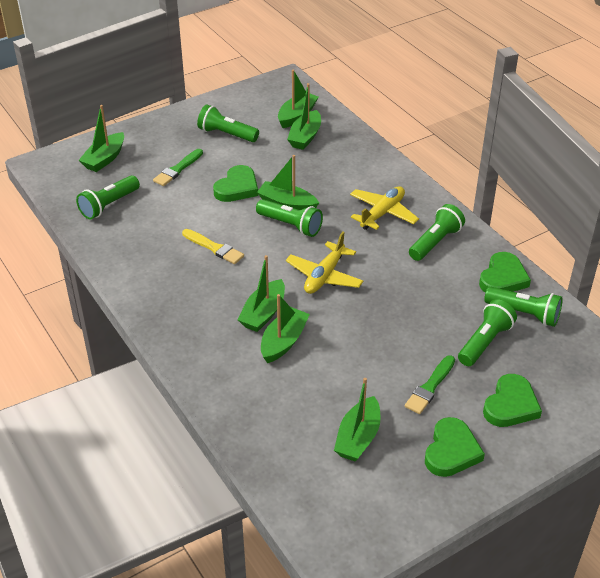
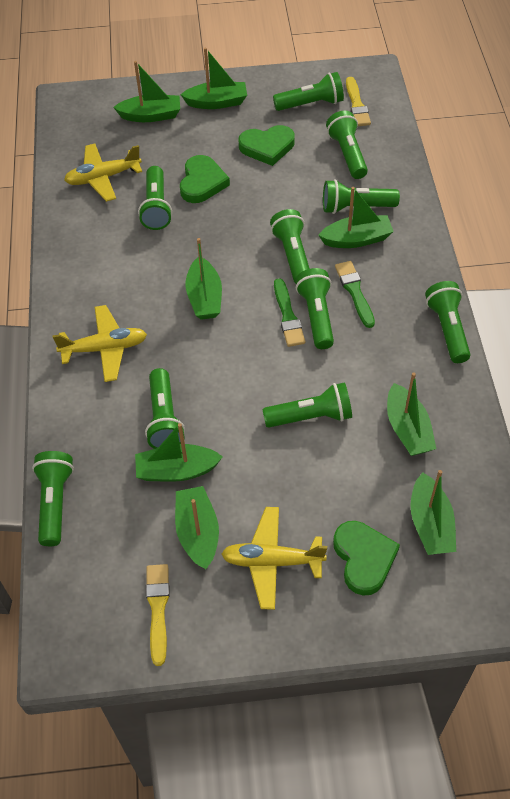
green boat: 7 -> 8
green flashlight: 6 -> 10
green heart: 4 -> 3
yellow brush: 1 -> 2
yellow plane: 2 -> 3

